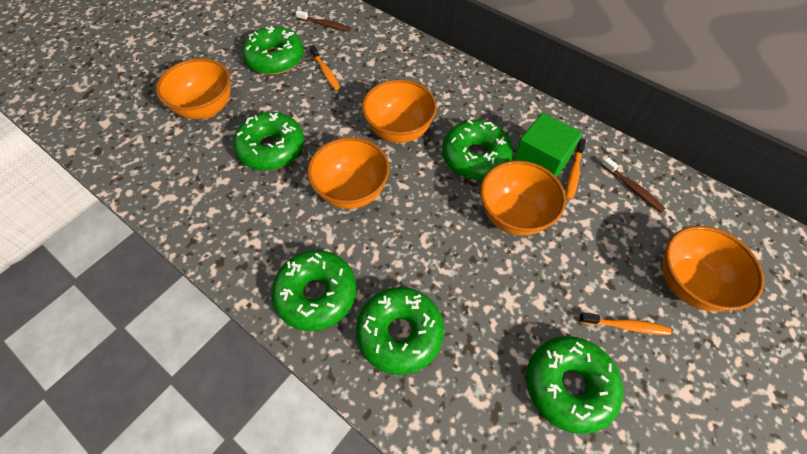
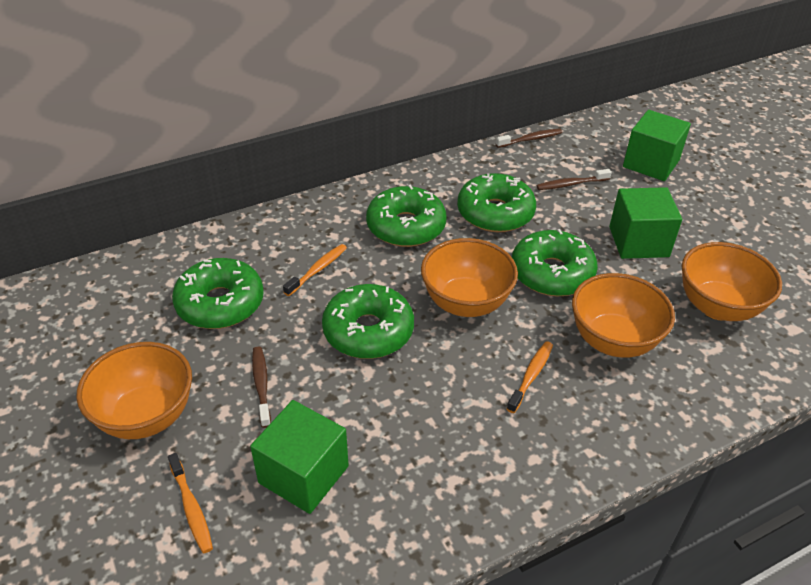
brown toothbrush: 2 -> 3
green cube: 1 -> 3
green donut: 6 -> 5
orange bowl: 5 -> 4

